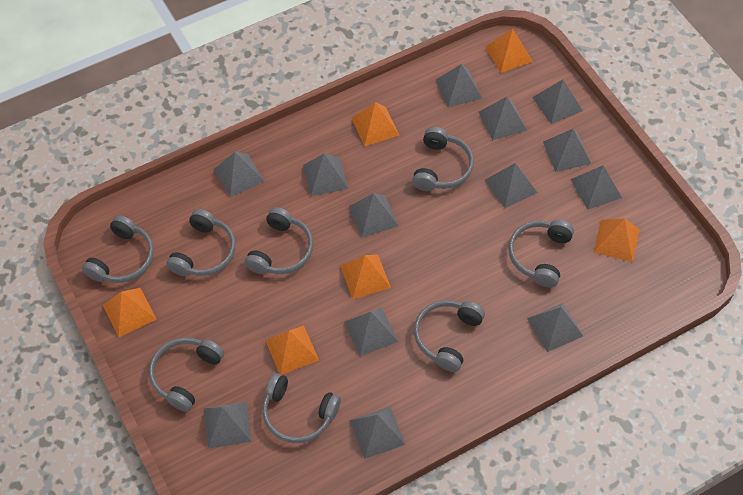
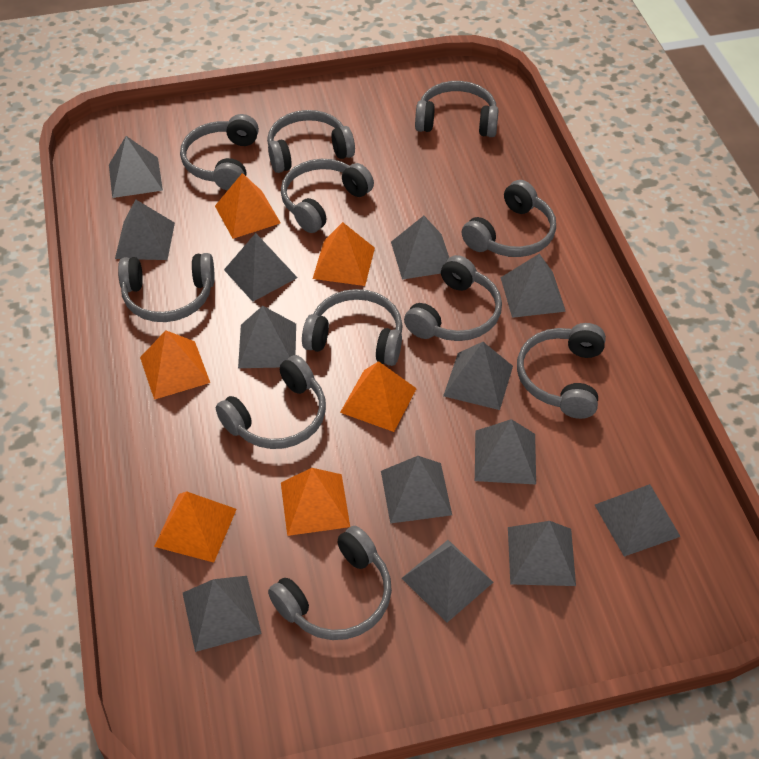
grey headphones: 8 -> 11

